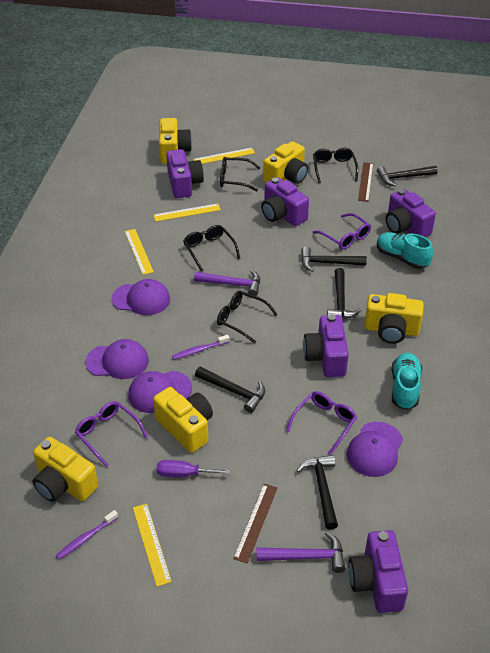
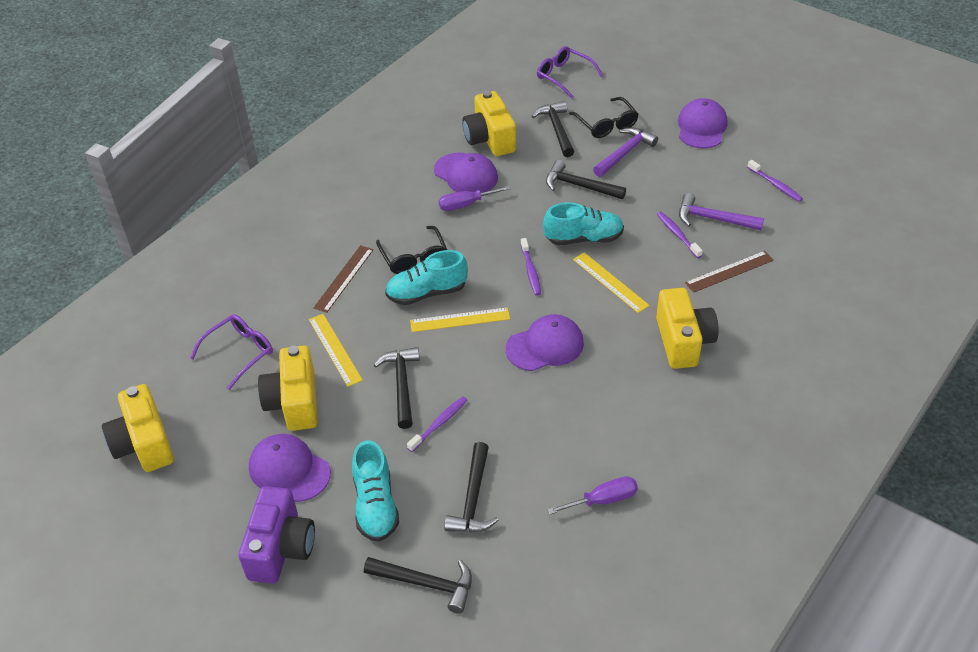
black glasses: 4 -> 2
purple camera: 5 -> 1
purple glasses: 3 -> 2
purple screwdriver: 1 -> 2
purple toothbrush: 2 -> 4
turquoise shoe: 2 -> 3
yellow camera: 5 -> 4
yellow ruler: 4 -> 3

